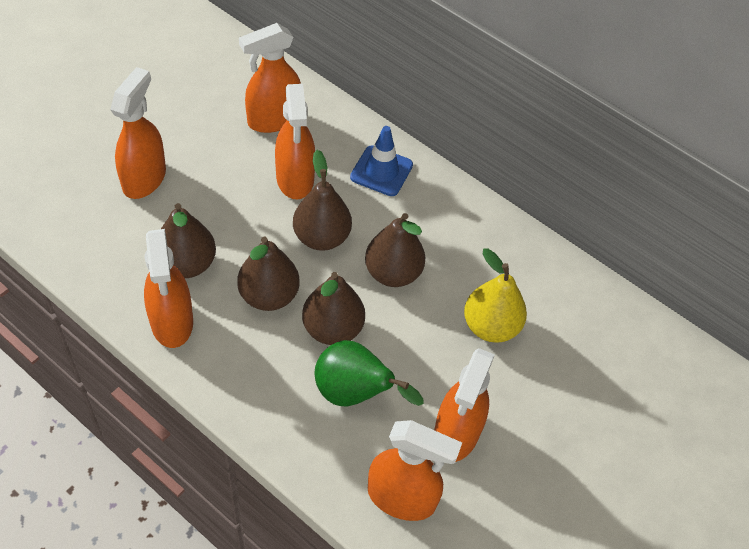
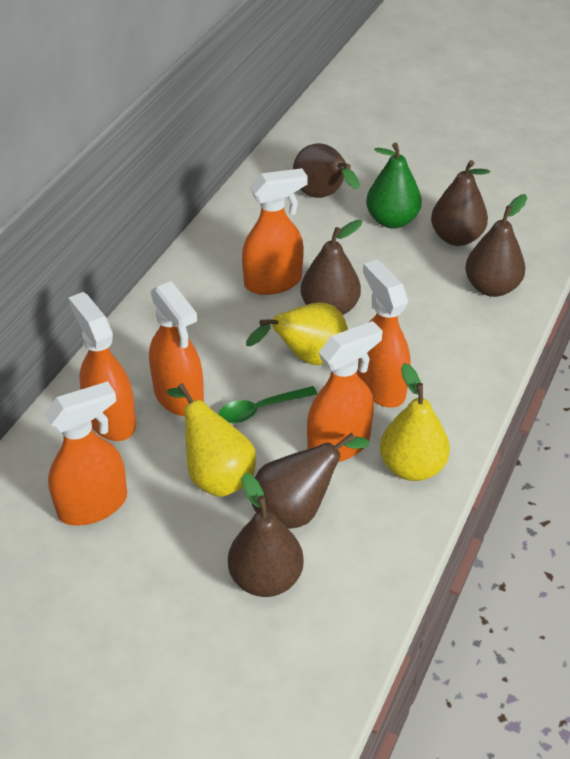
blue traffic cone: 1 -> 0
brown pear: 5 -> 6
green spoon: 0 -> 1
yellow pear: 1 -> 3

